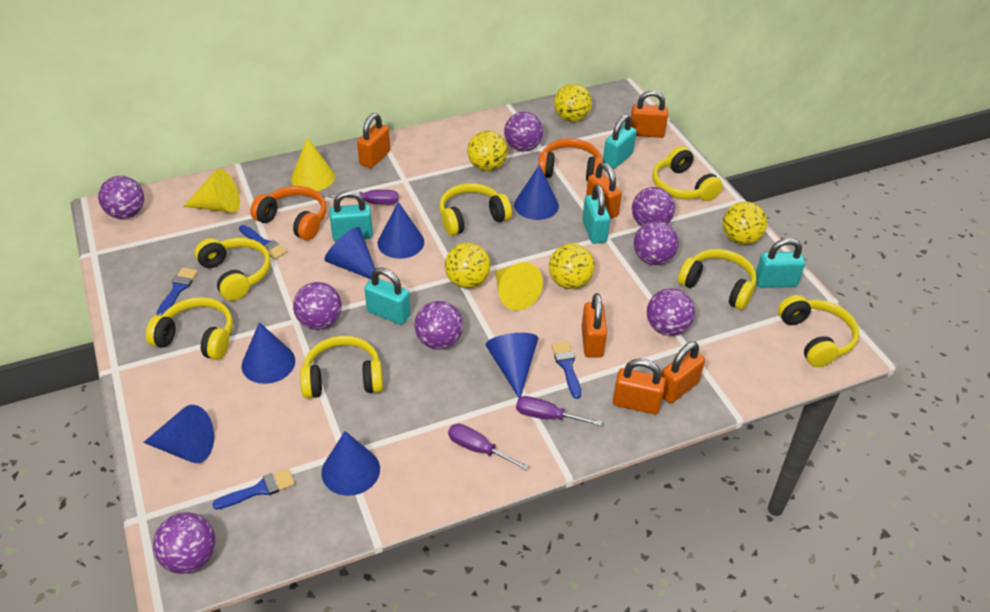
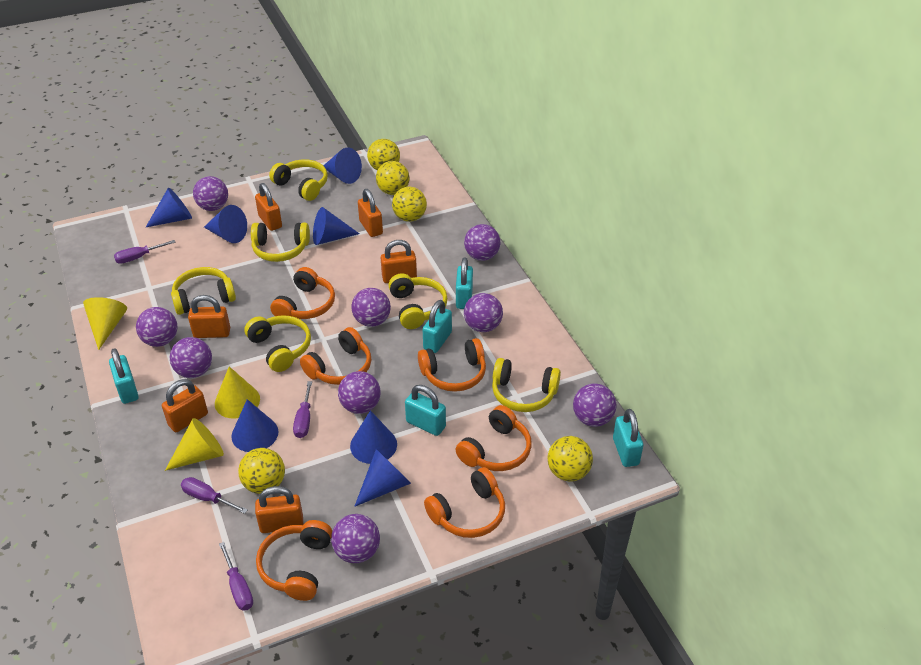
blue brush: 4 -> 0
orange headphones: 2 -> 6
purple ball: 8 -> 9
purple screwdriver: 3 -> 4
yellow headphones: 7 -> 6

